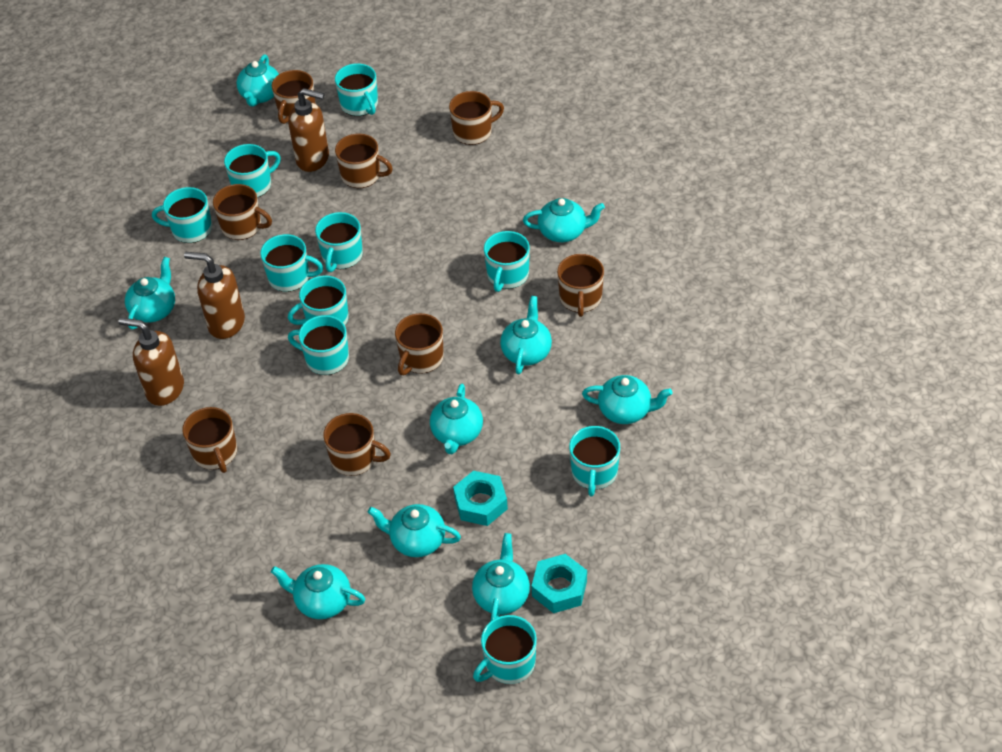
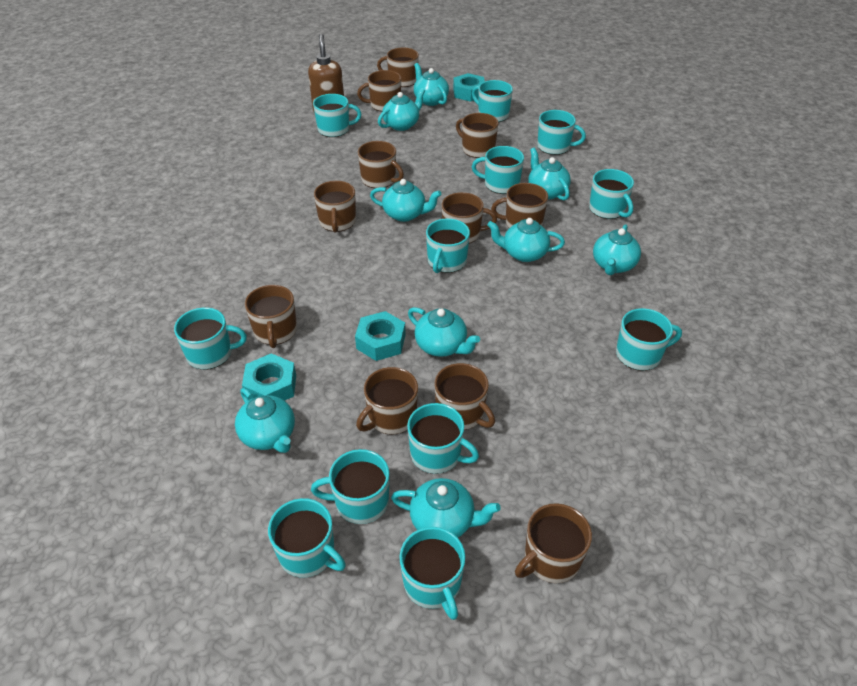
brown mug: 8 -> 11
brown soap dispenser: 3 -> 1
turquoise mug: 10 -> 12
turquoise nut: 2 -> 3

